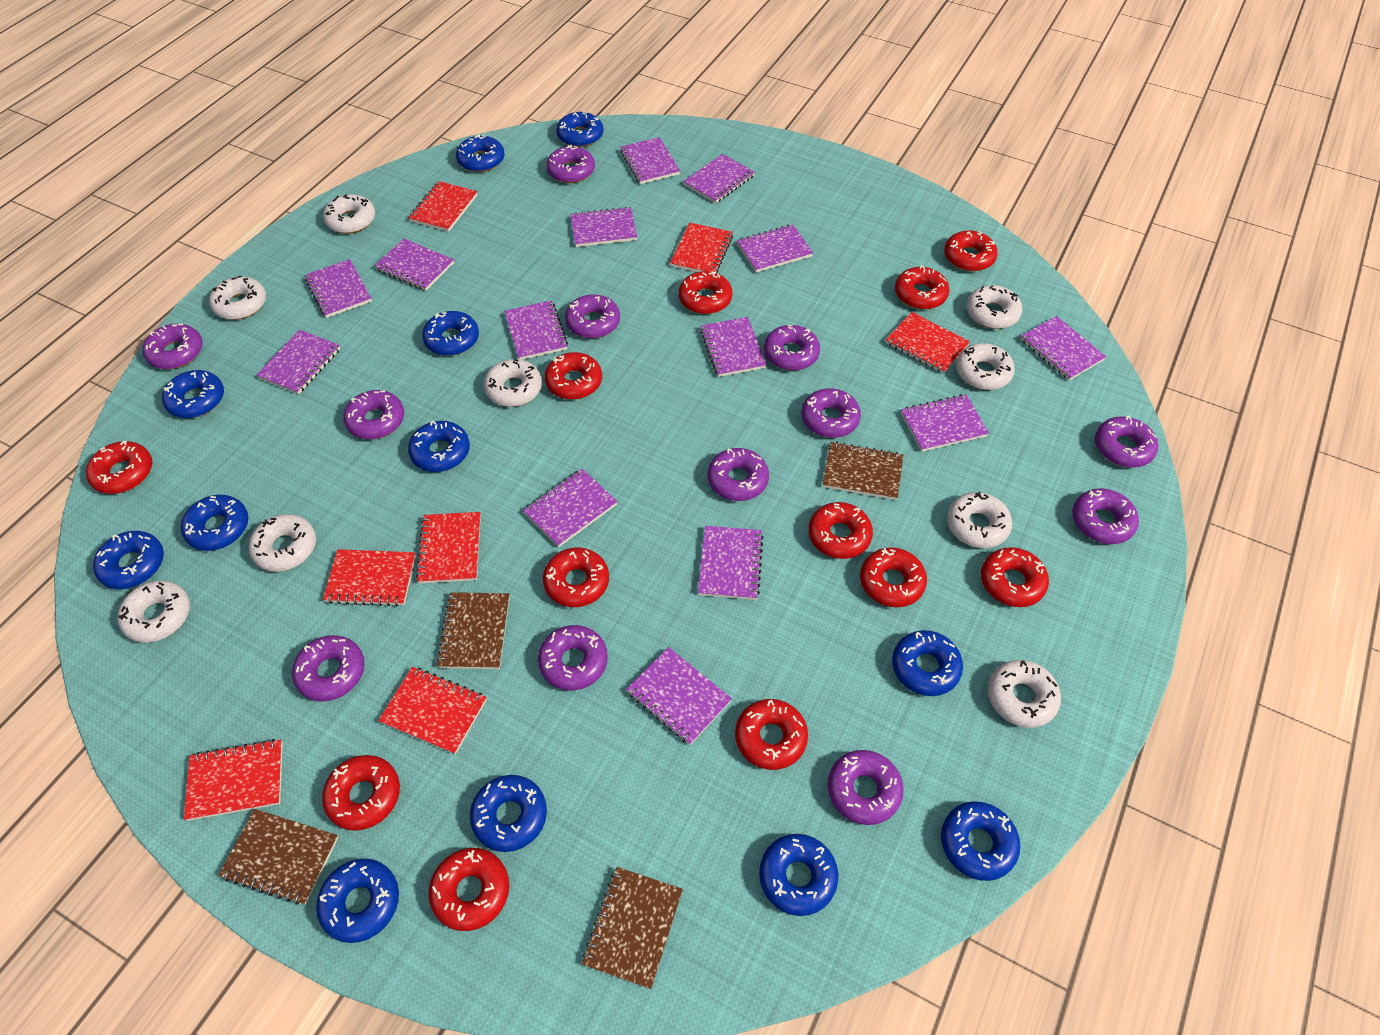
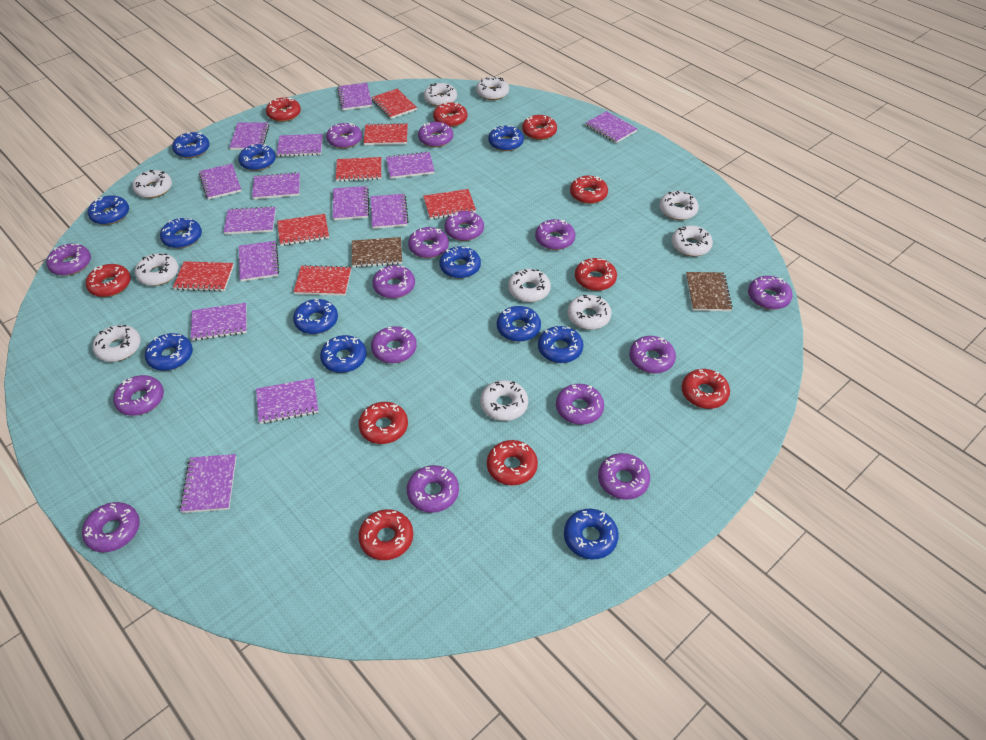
brown notebook: 4 -> 2
purple donut: 12 -> 15
red donut: 12 -> 10
white donut: 9 -> 10

